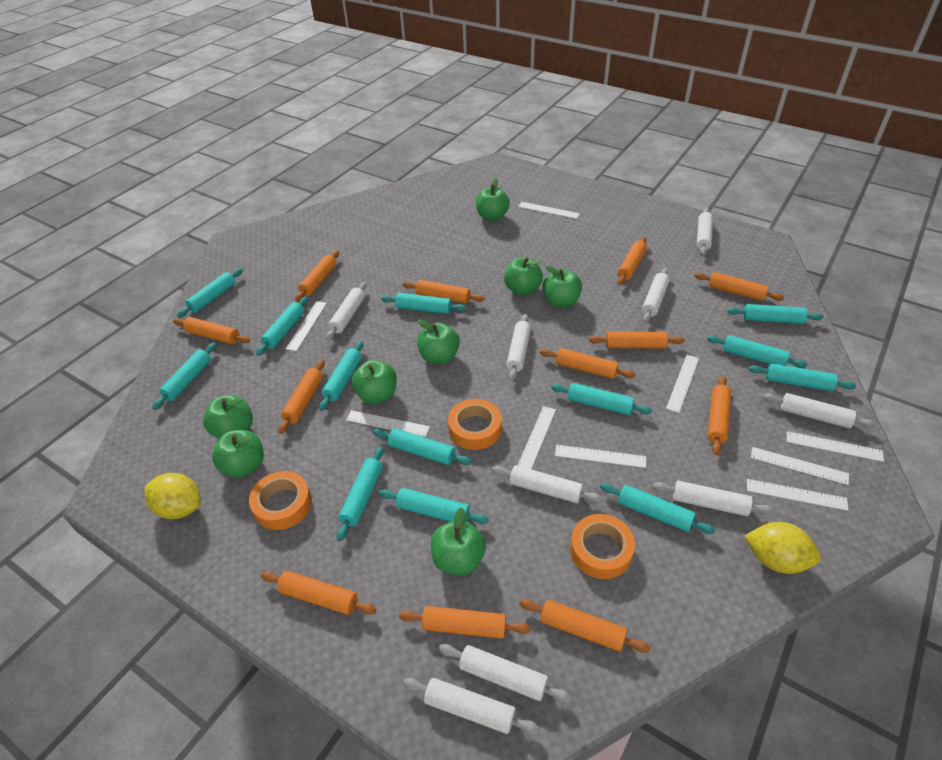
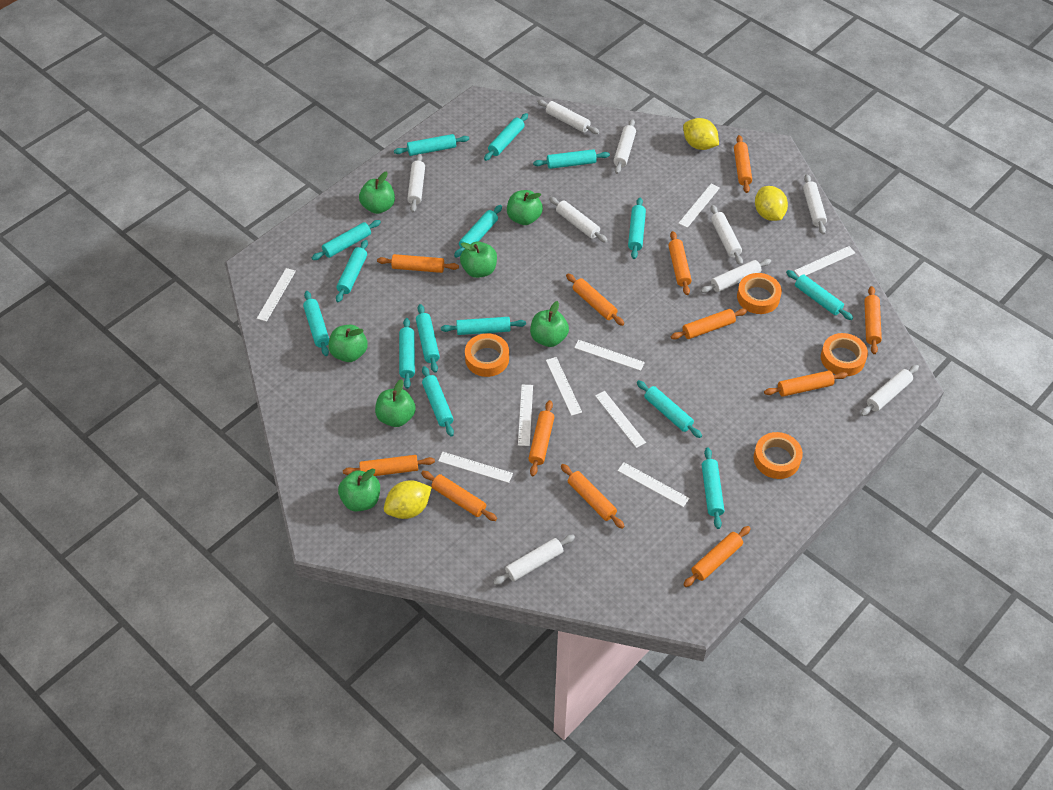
green apple: 8 -> 7
orange tape: 3 -> 4
turquoise rolling pin: 13 -> 15
yellow lemon: 2 -> 3

